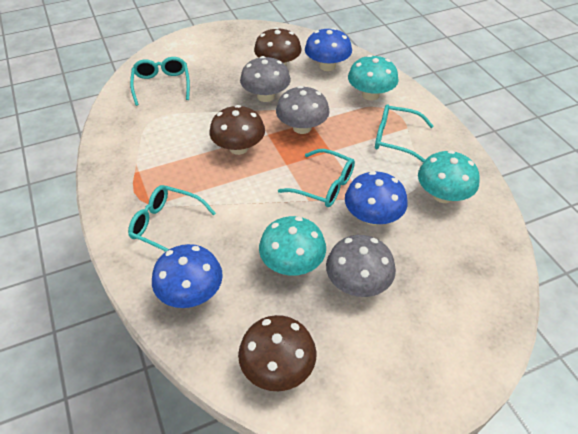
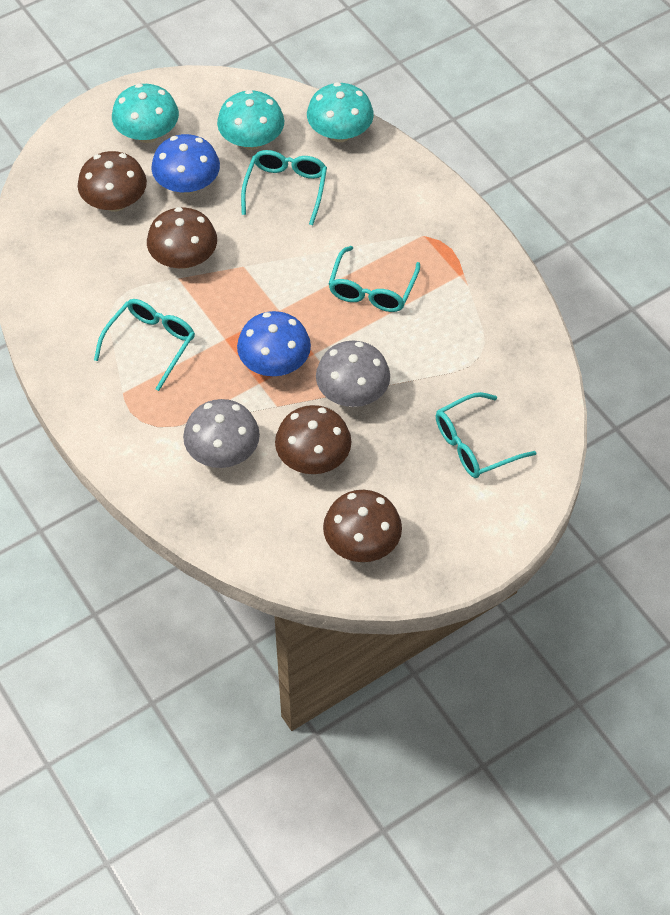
blue mushroom: 3 -> 2
brown mushroom: 3 -> 4
grey mushroom: 3 -> 2

